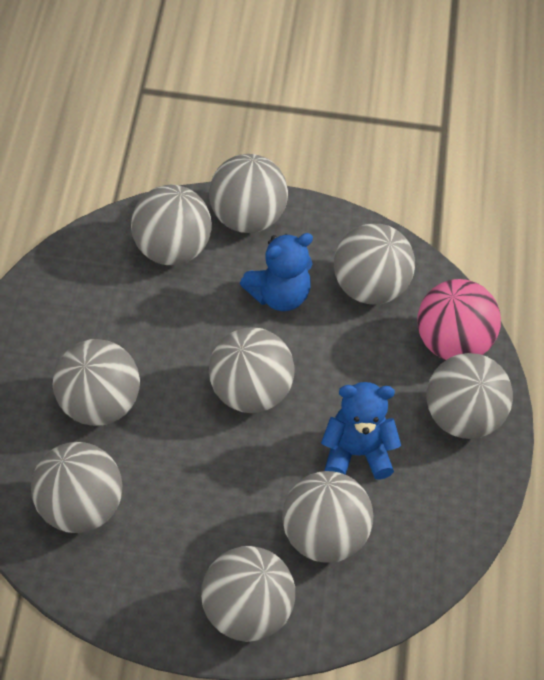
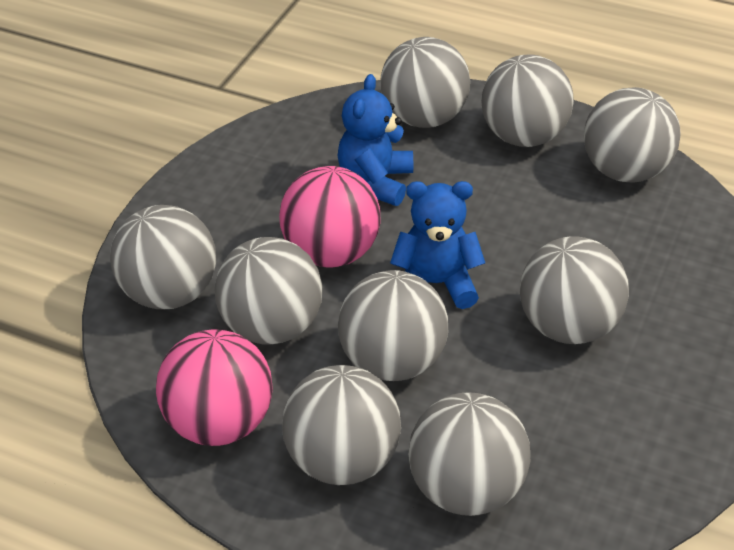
pink ball: 1 -> 2

